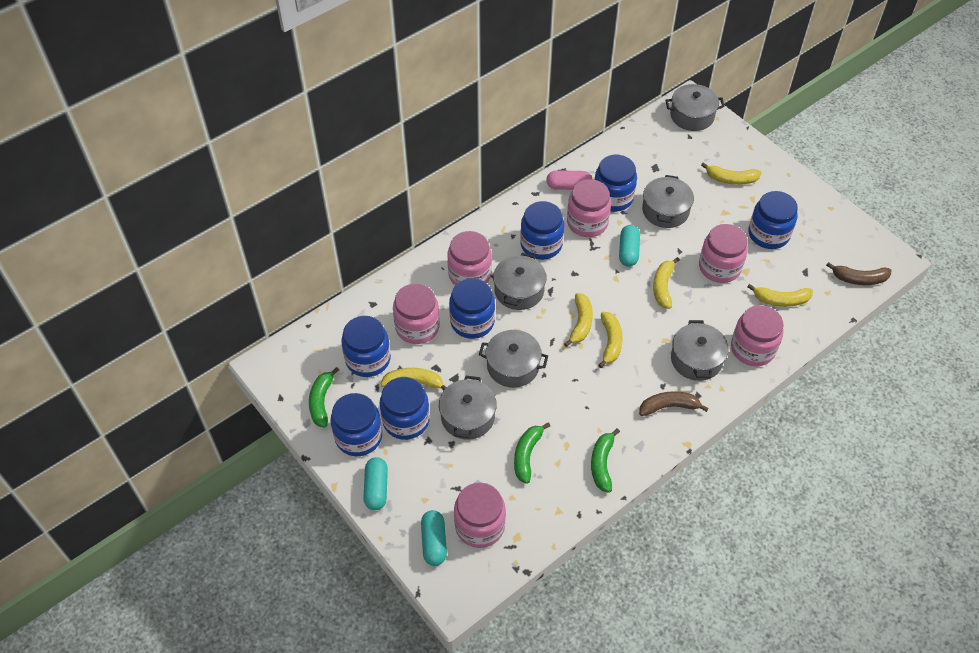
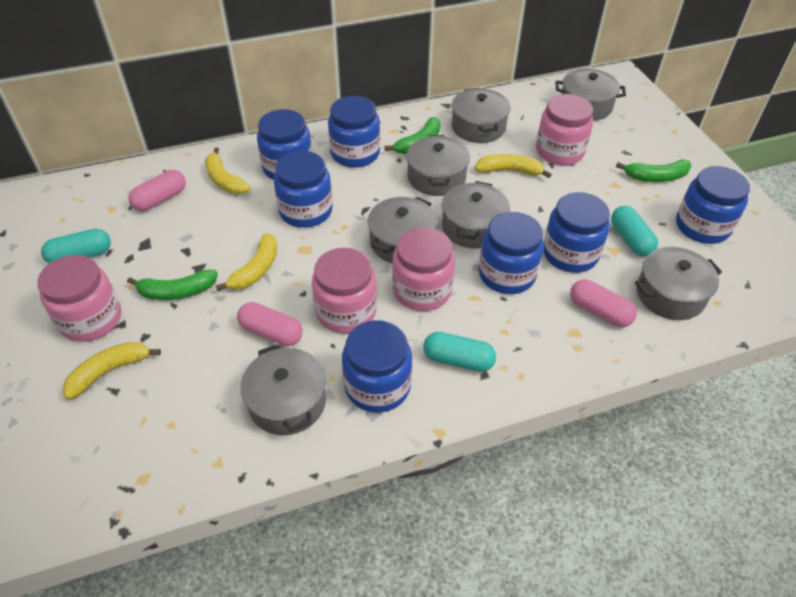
brown banana: 2 -> 0
grey pot: 6 -> 7
pink capsule: 1 -> 3
pink jar: 6 -> 4
yellow banana: 6 -> 4

